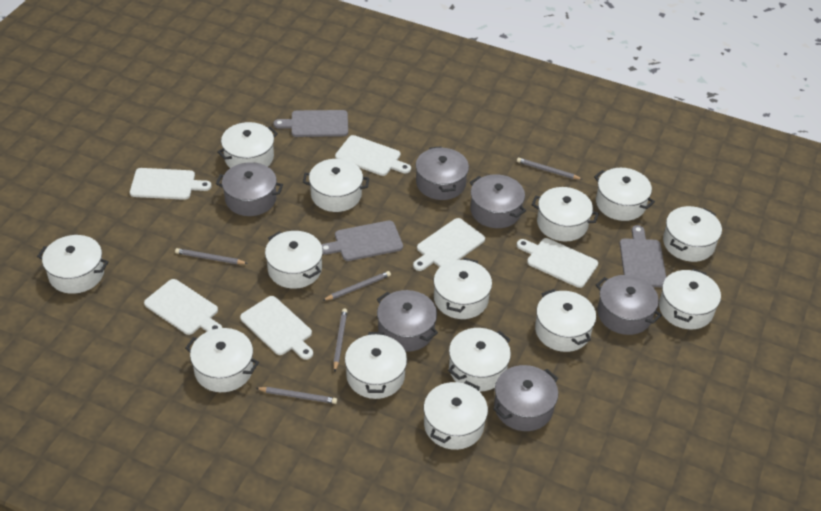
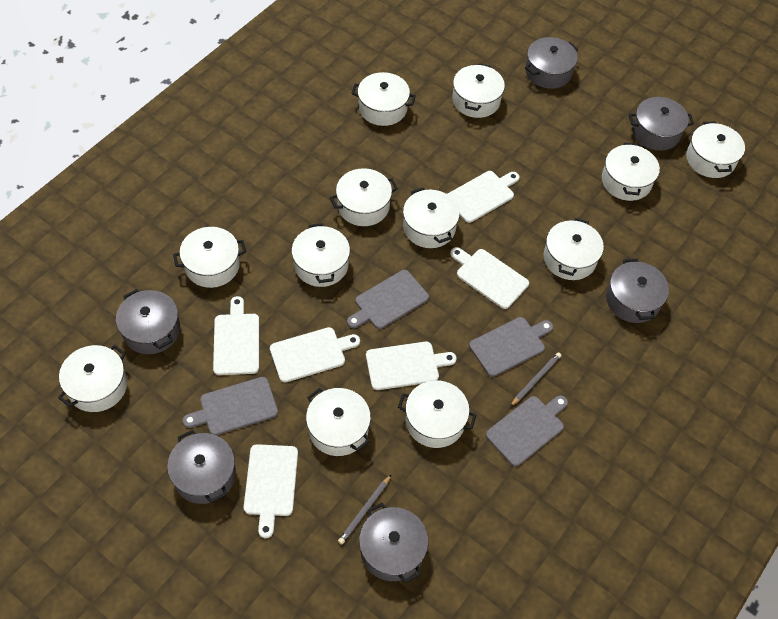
grey cutting board: 3 -> 4
grey pencil: 5 -> 2
white pot: 14 -> 12

